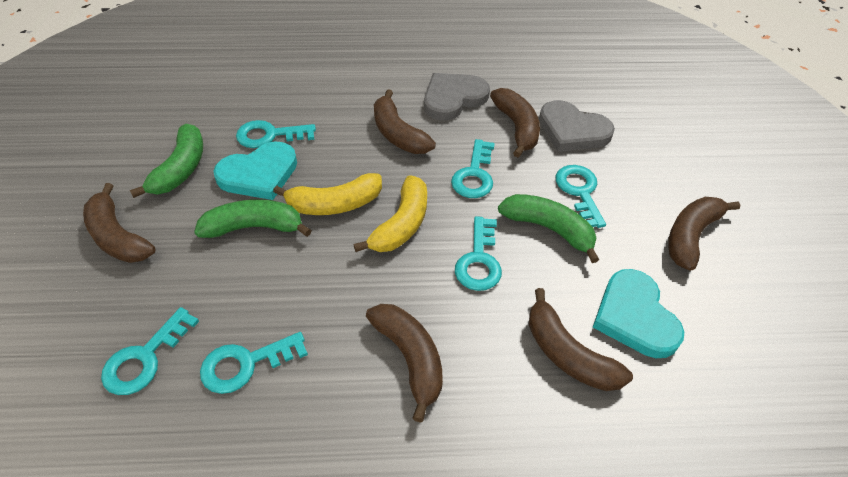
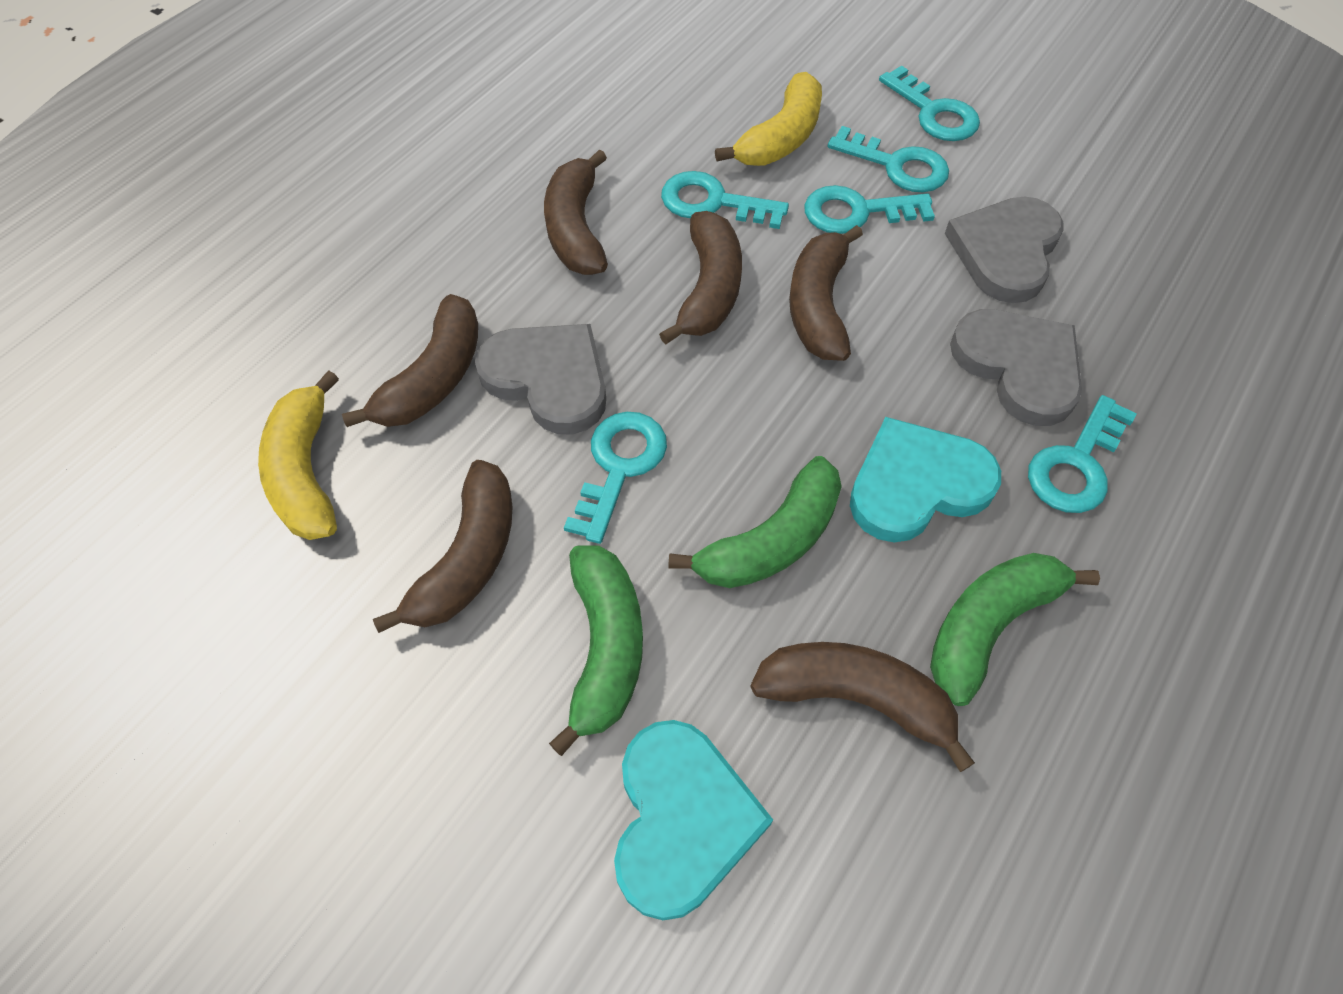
grey heart: 2 -> 3

